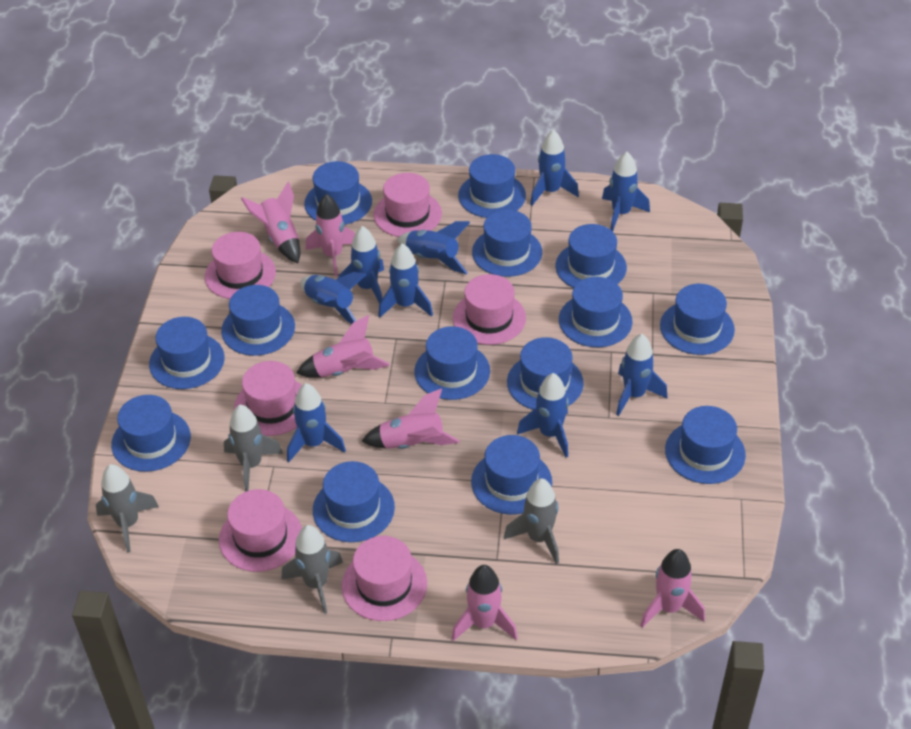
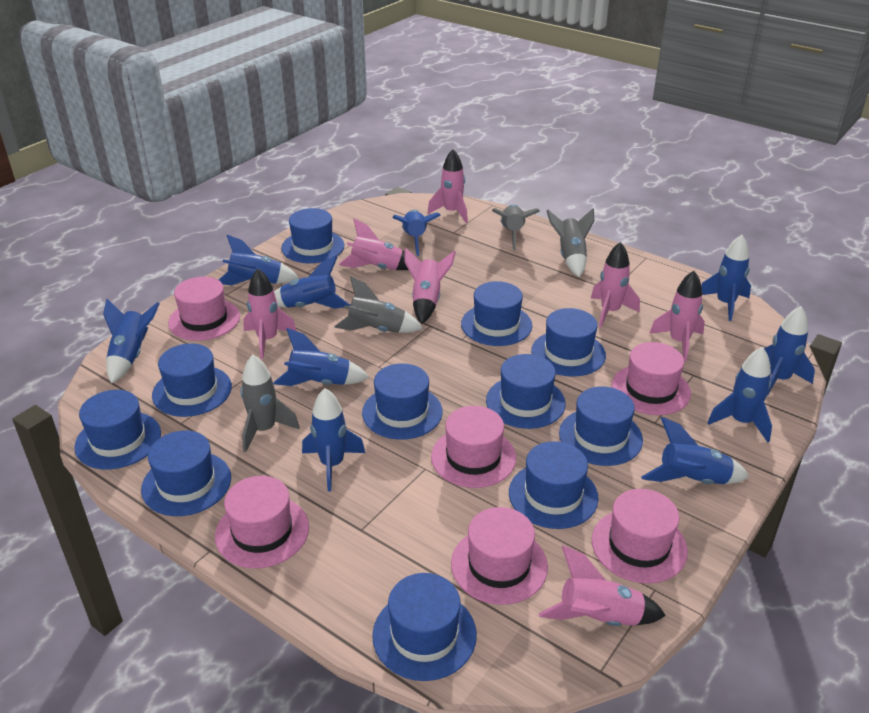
blue hat: 14 -> 11
blue rocket: 9 -> 10
pink rocket: 6 -> 7

